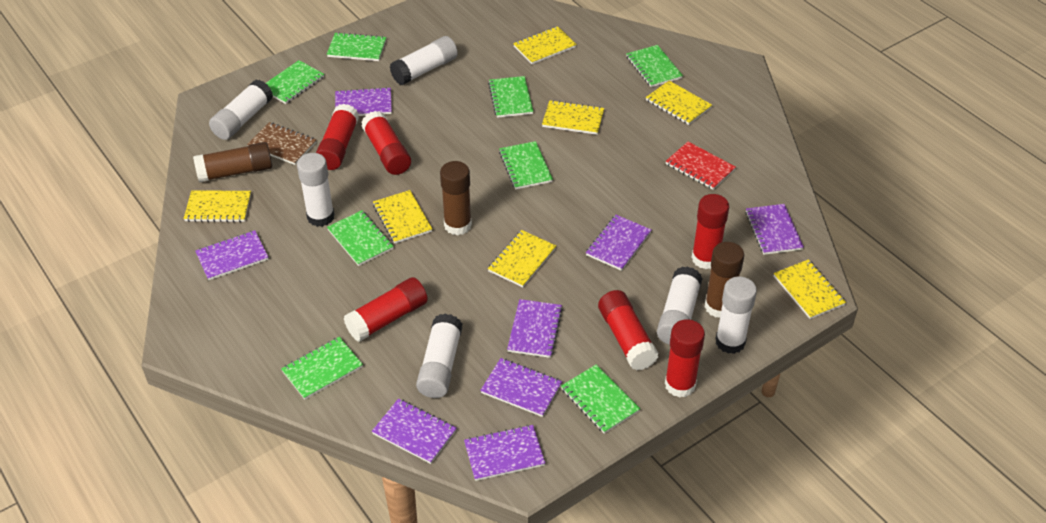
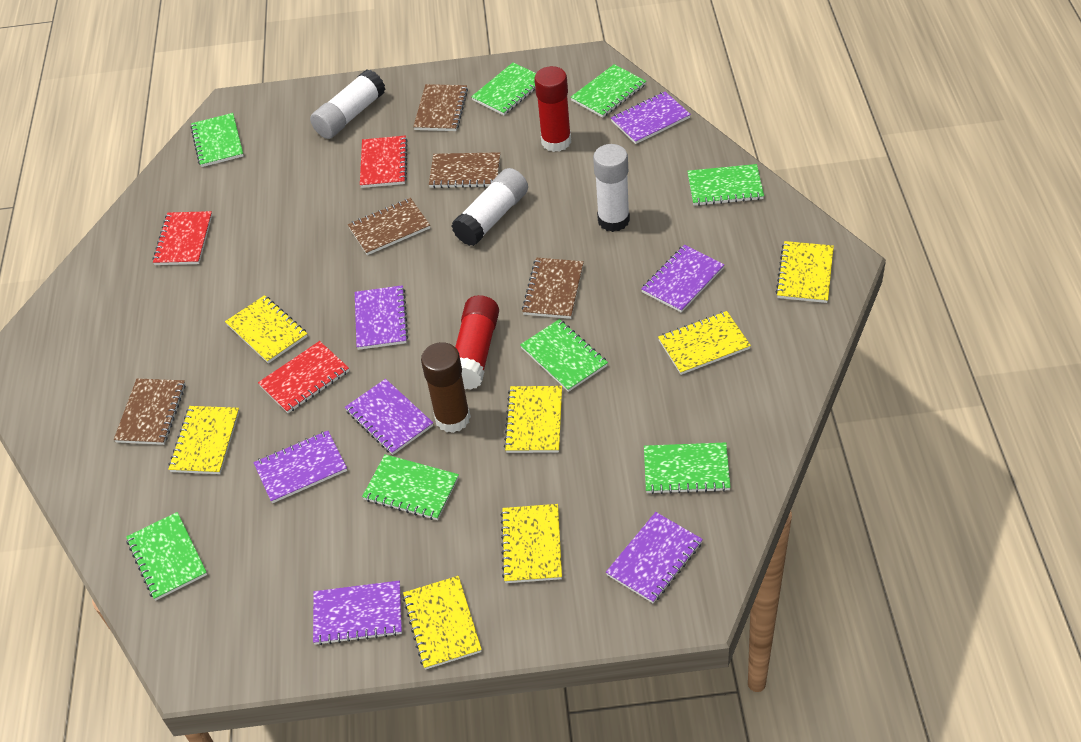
brown glue stick: 3 -> 1
brown notebook: 1 -> 5
purple notebook: 8 -> 7
red glue stick: 6 -> 2
red notebook: 1 -> 3
white glue stick: 6 -> 3

